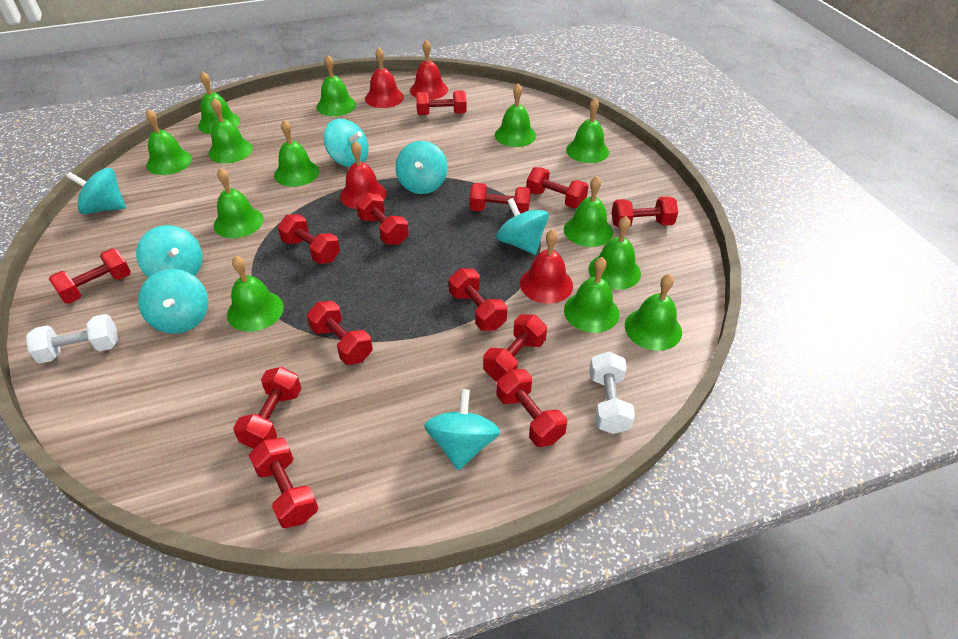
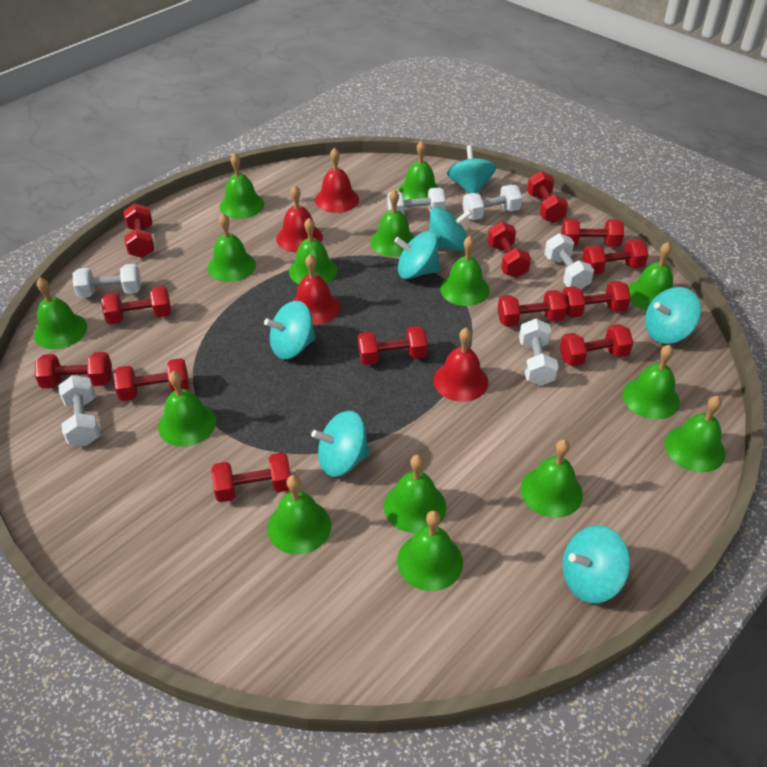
green bell: 13 -> 15
white dumbbell: 2 -> 6

